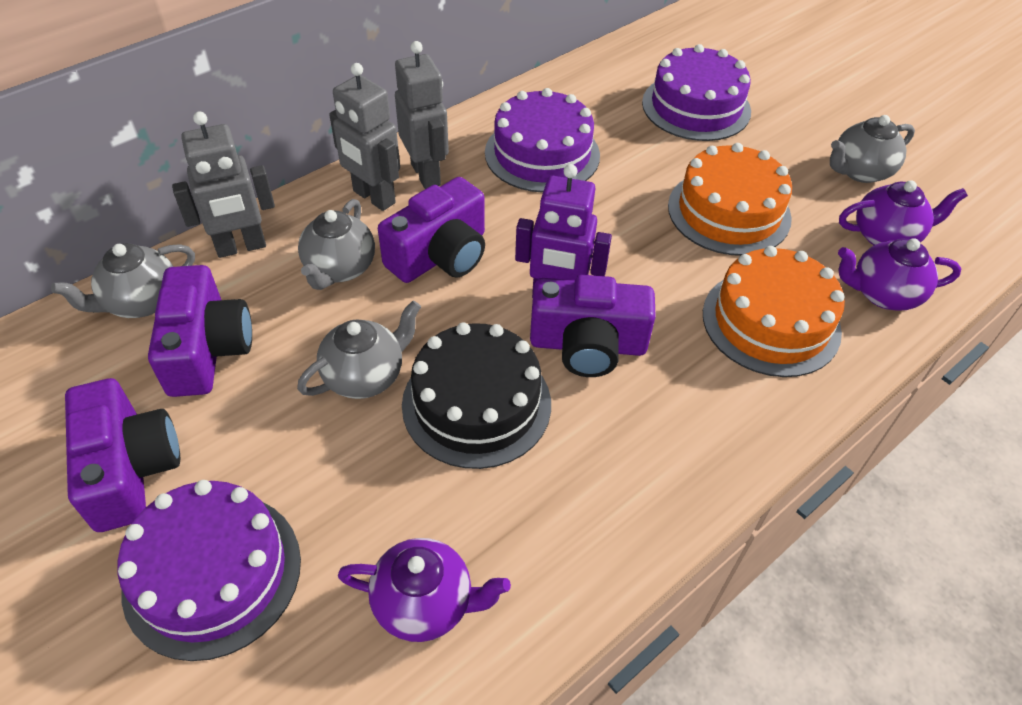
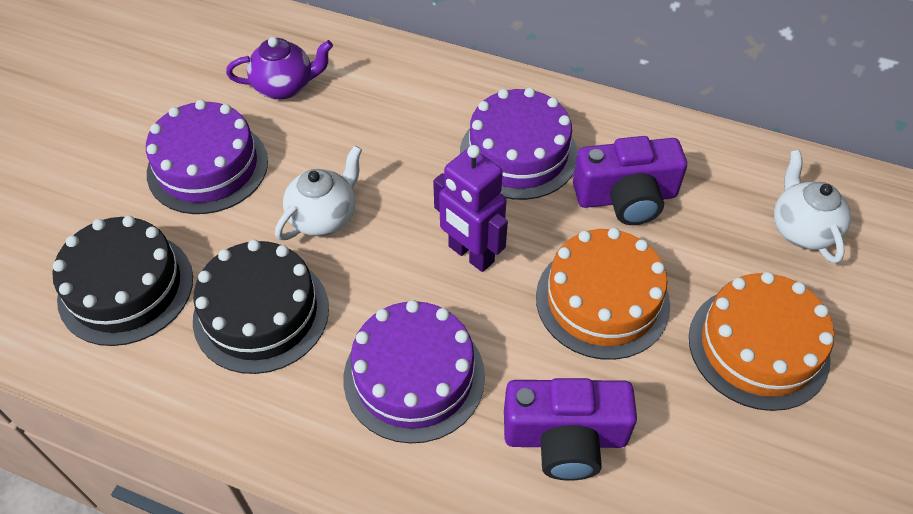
black cake: 1 -> 2
grey robot: 3 -> 0
grey teapot: 4 -> 0
purple camera: 4 -> 2
purple teapot: 3 -> 1
white teapot: 0 -> 2

